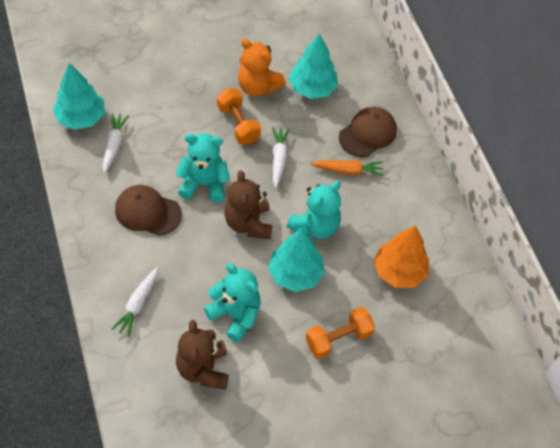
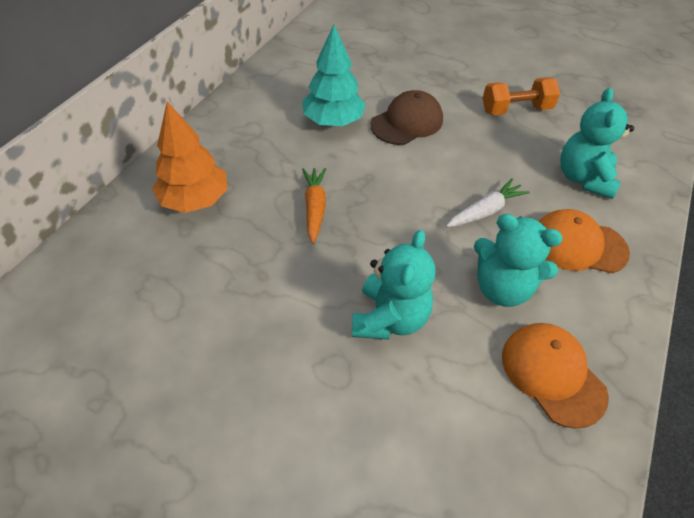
brown cap: 2 -> 1
brown teddy bear: 2 -> 0
orange cap: 0 -> 2
orange dumbbell: 2 -> 1
orange teddy bear: 1 -> 0
turquoise tree: 3 -> 1
white carrot: 3 -> 1

